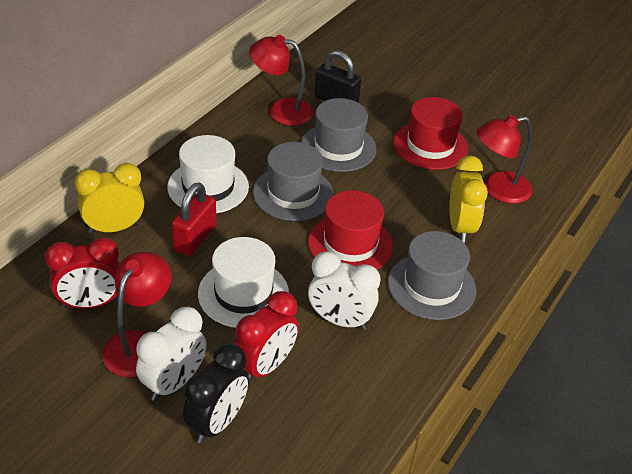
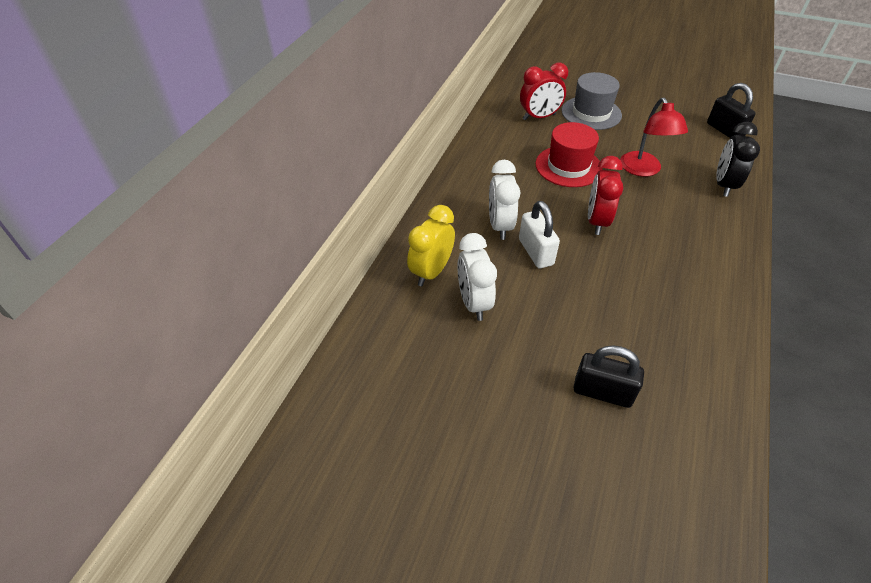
black padlock: 1 -> 2
grey hat: 3 -> 1
red hat: 2 -> 1
red lamp: 3 -> 1
red padlock: 1 -> 0
white hat: 2 -> 0
white padlock: 0 -> 1
yellow clock: 2 -> 1

